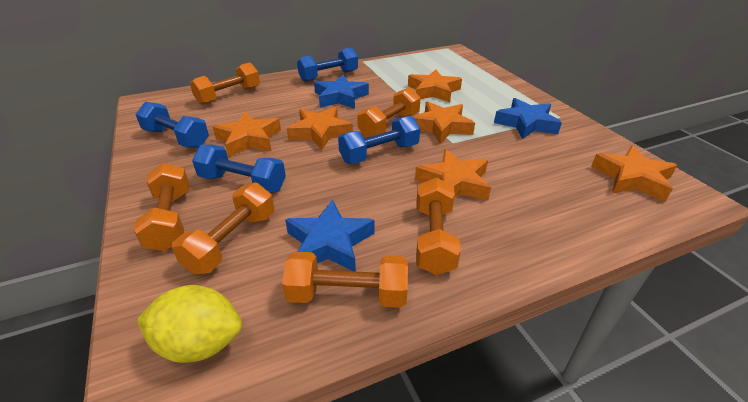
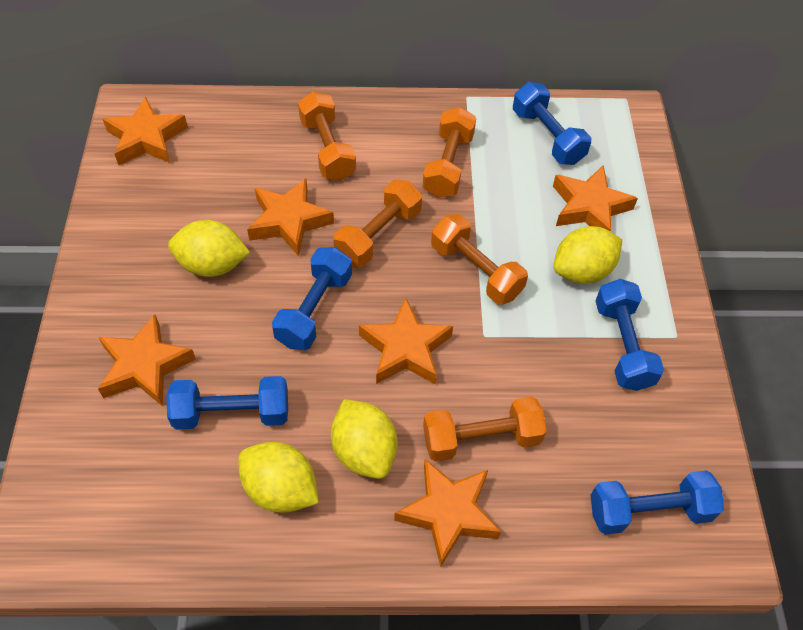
blue dumbbell: 4 -> 5
blue star: 3 -> 0
orange dumbbell: 6 -> 5
yellow lemon: 1 -> 4

